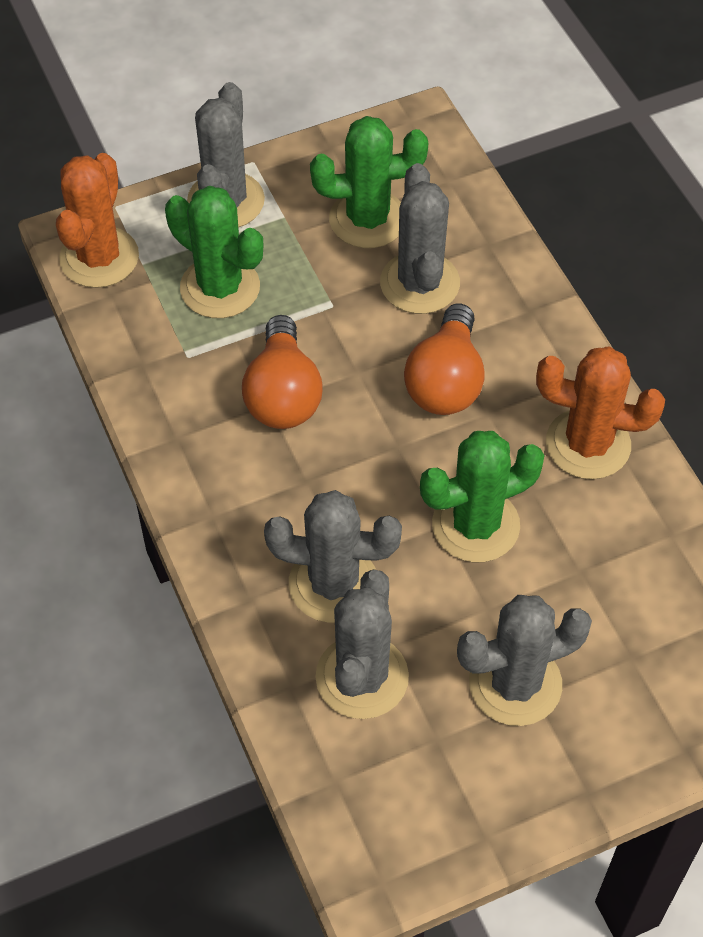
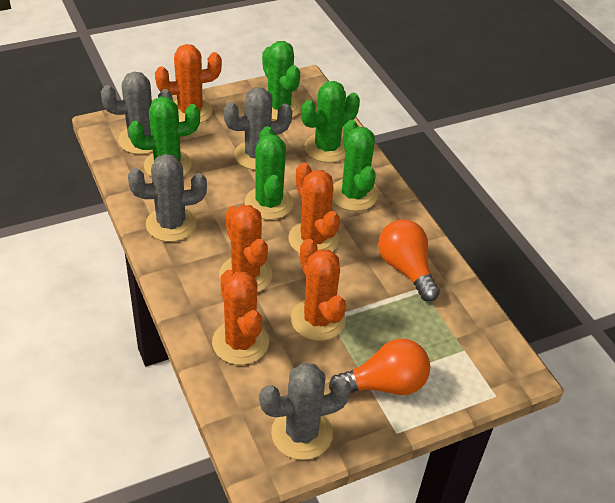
green cactus: 3 -> 5
grey cactus: 5 -> 4
orange cactus: 2 -> 5

